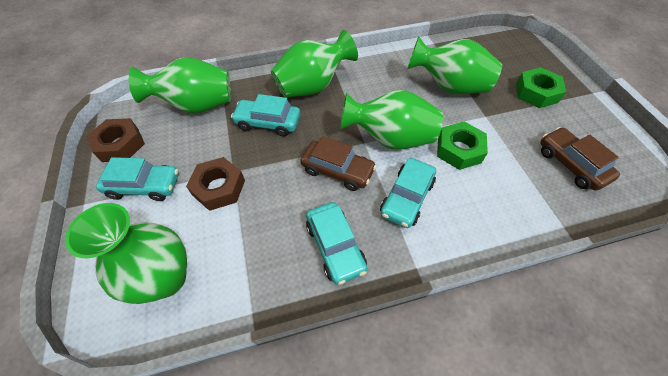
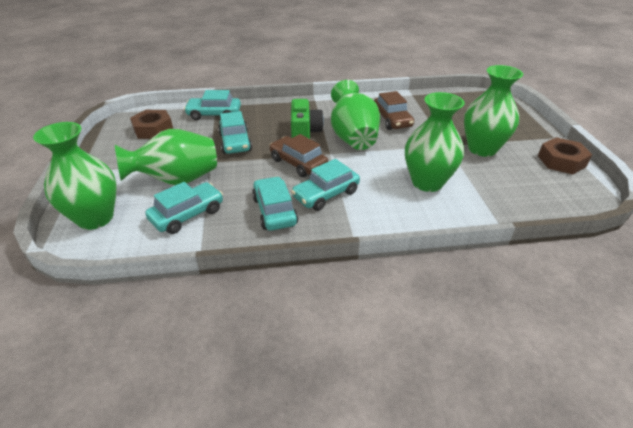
green camera: 0 -> 1
green nut: 2 -> 0
turquoise car: 4 -> 5

